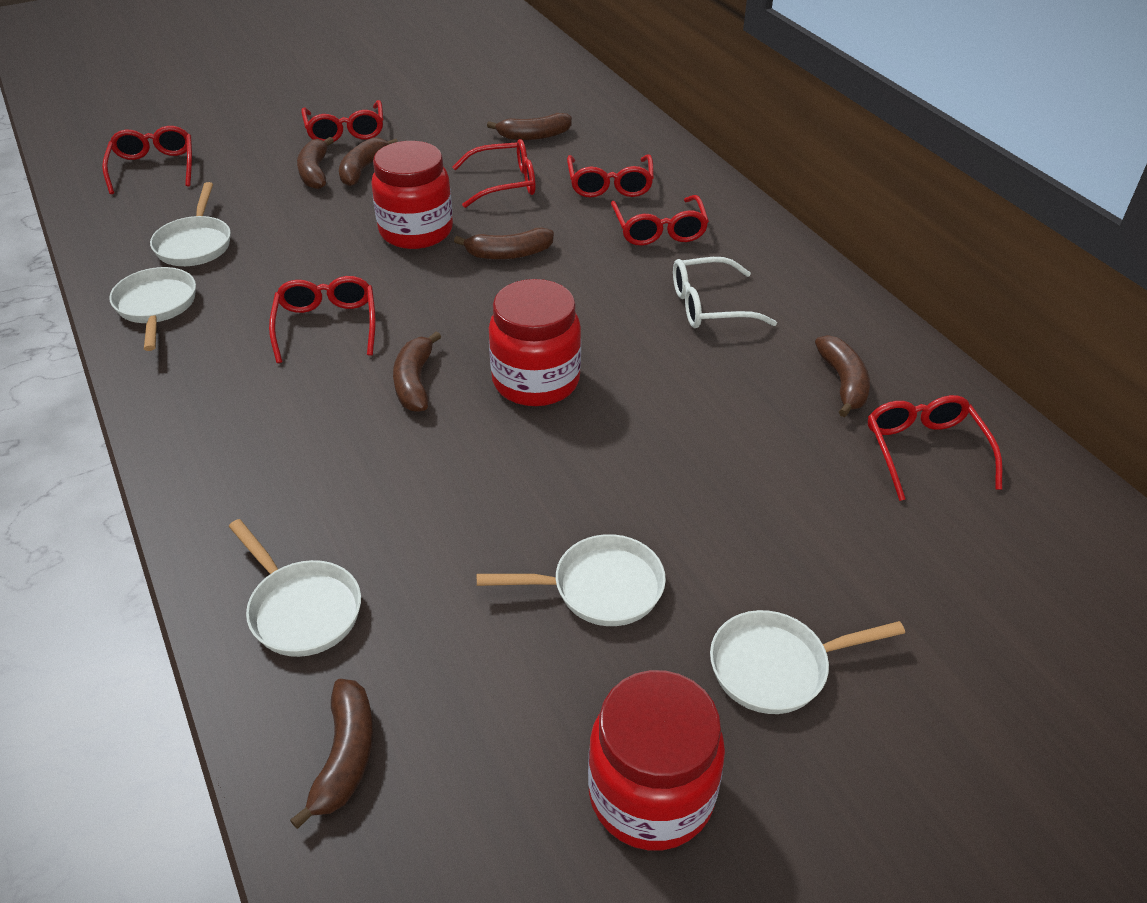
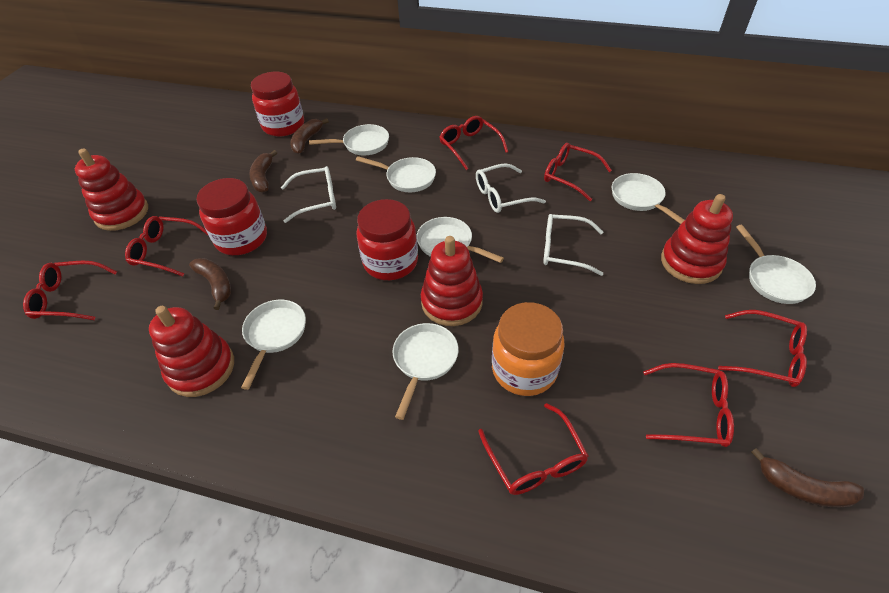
brown banana: 7 -> 4
orange jar: 0 -> 1
red stacking toy: 0 -> 4
white glasses: 1 -> 3
white pan: 5 -> 7

